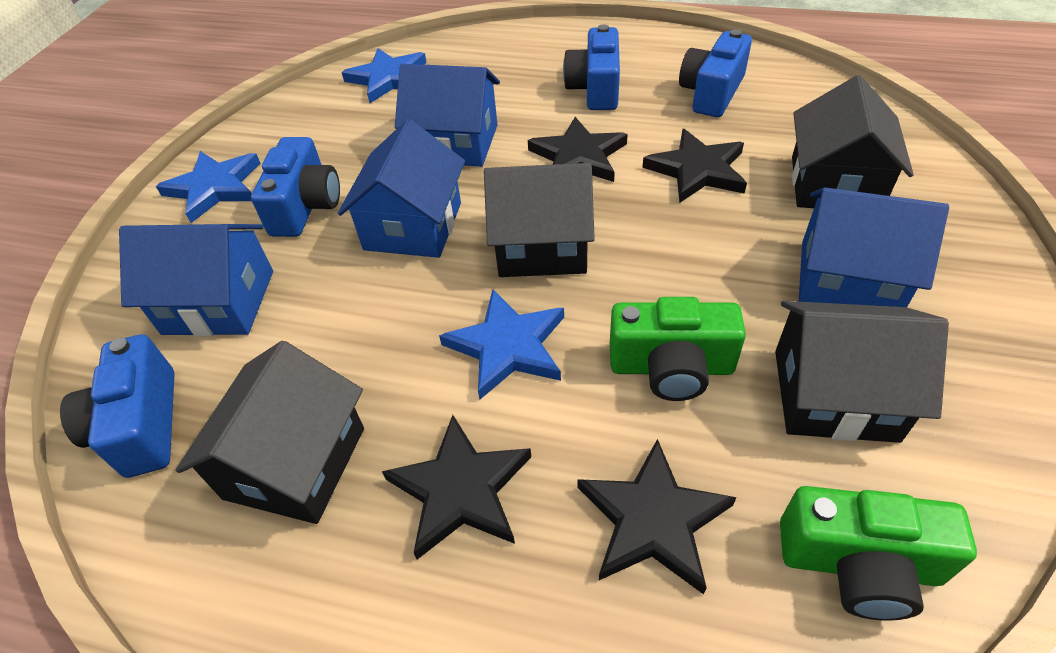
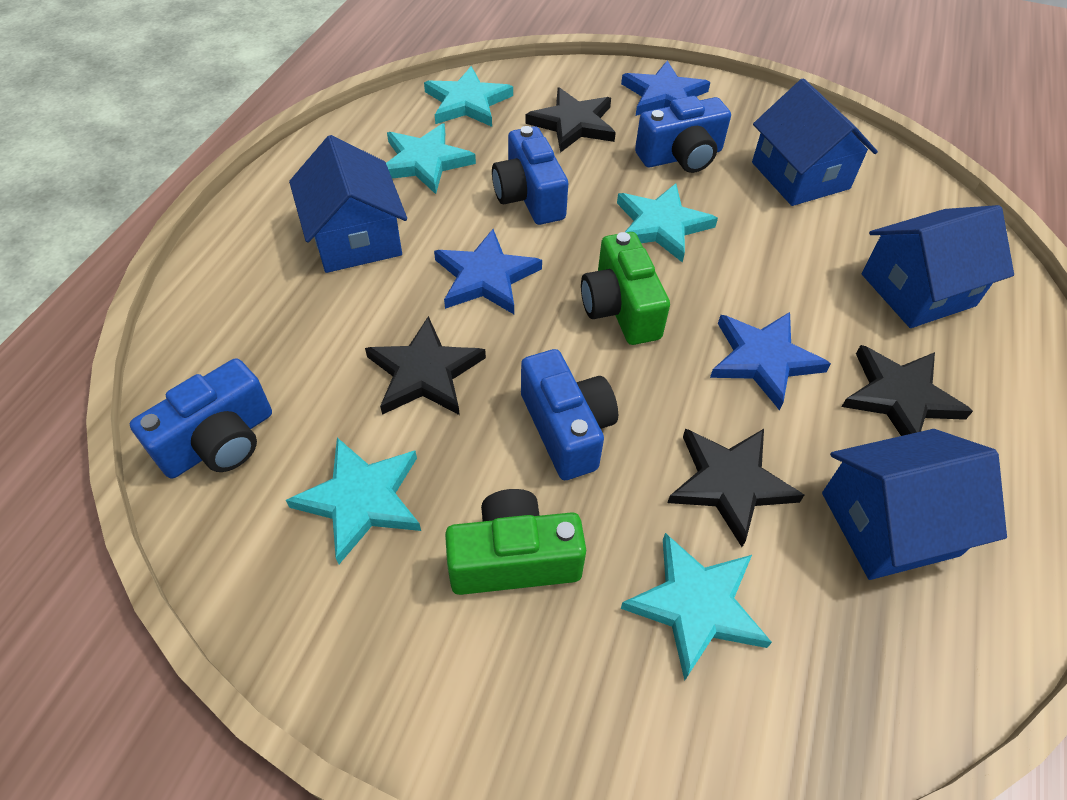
black house: 4 -> 0
turquoise star: 0 -> 5

